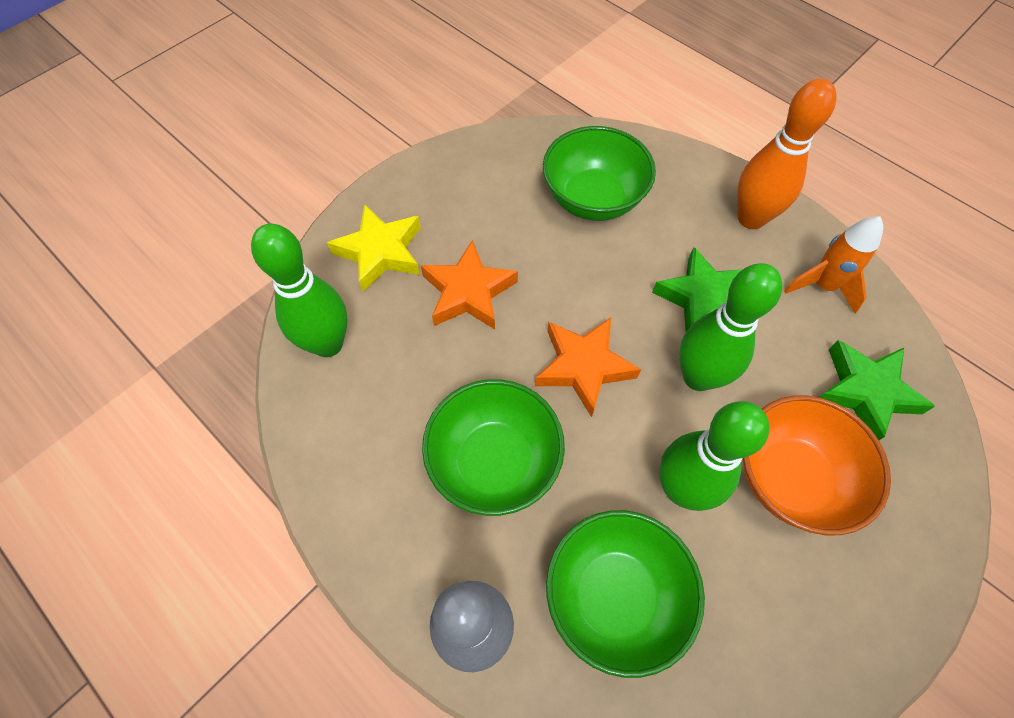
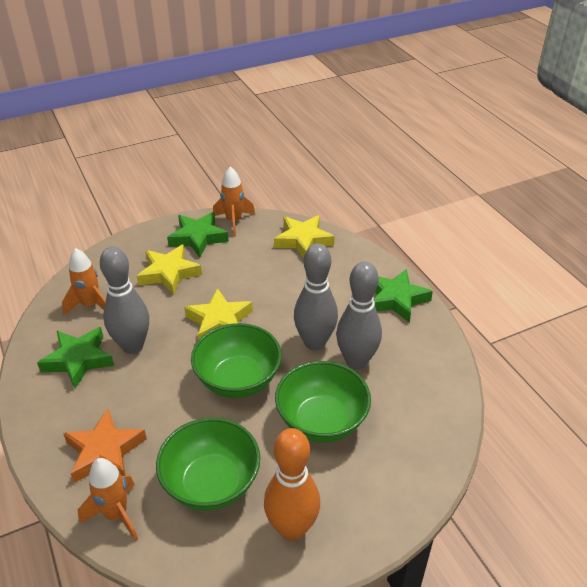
green bowling pin: 3 -> 0
green star: 2 -> 3
grey bowling pin: 1 -> 3
orange bowl: 1 -> 0
orange rocket: 1 -> 3
orange star: 2 -> 1
yellow star: 1 -> 3

